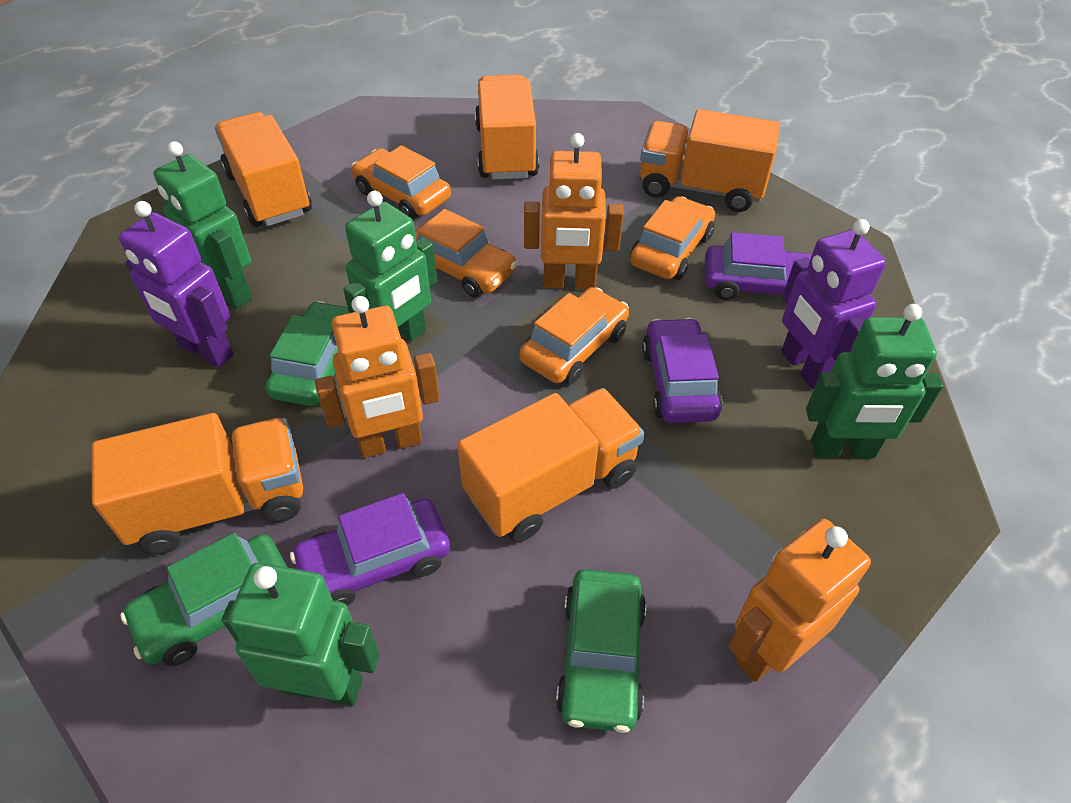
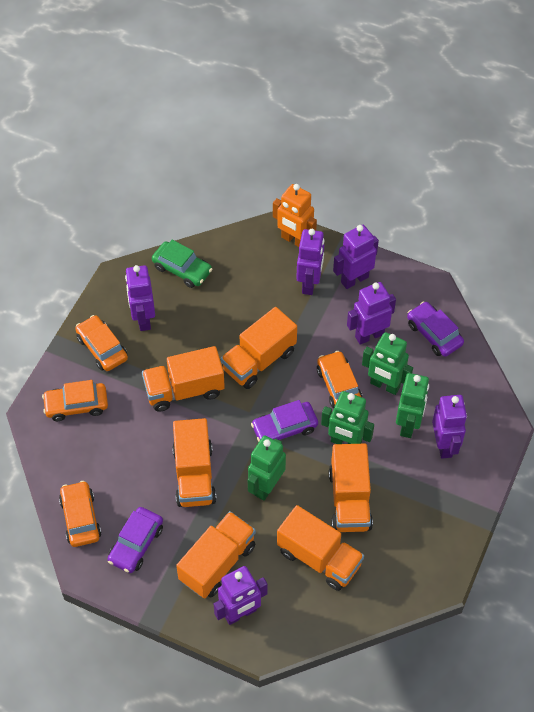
green car: 3 -> 1
orange robot: 3 -> 1
orange truck: 5 -> 6
purple robot: 2 -> 6

